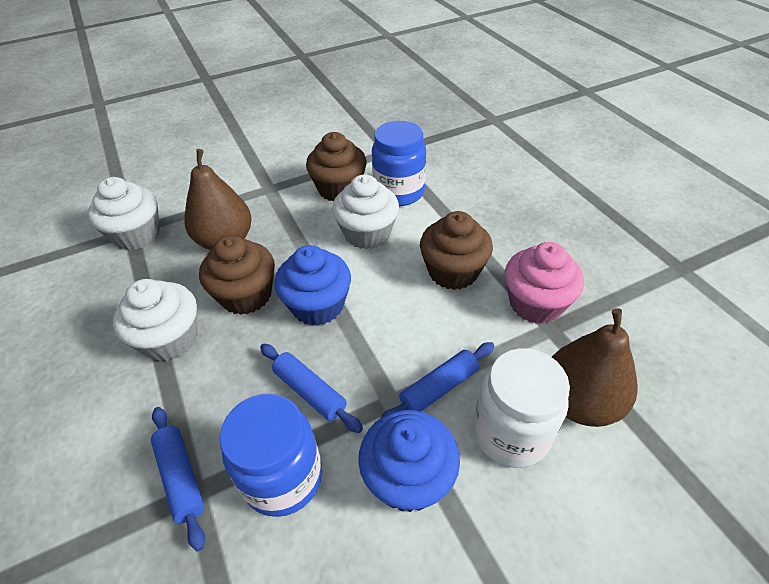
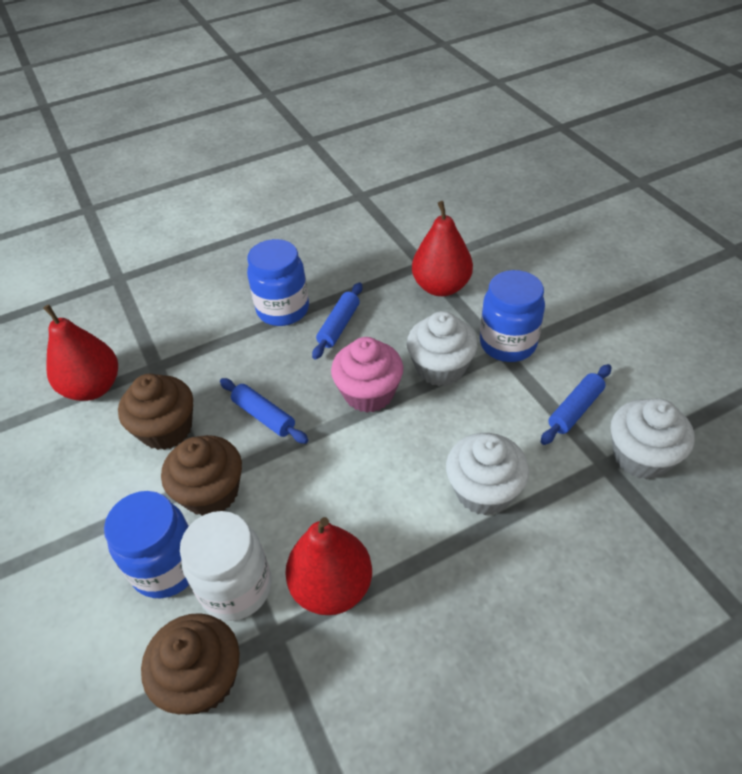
blue cupcake: 2 -> 0
blue jar: 2 -> 3
brown pear: 2 -> 0
red pear: 0 -> 3

